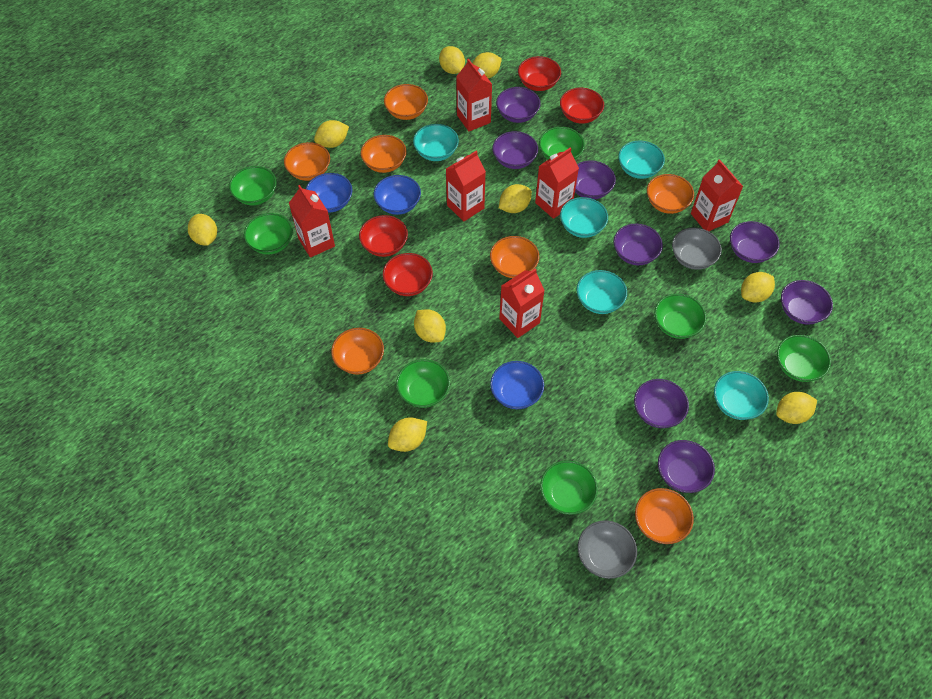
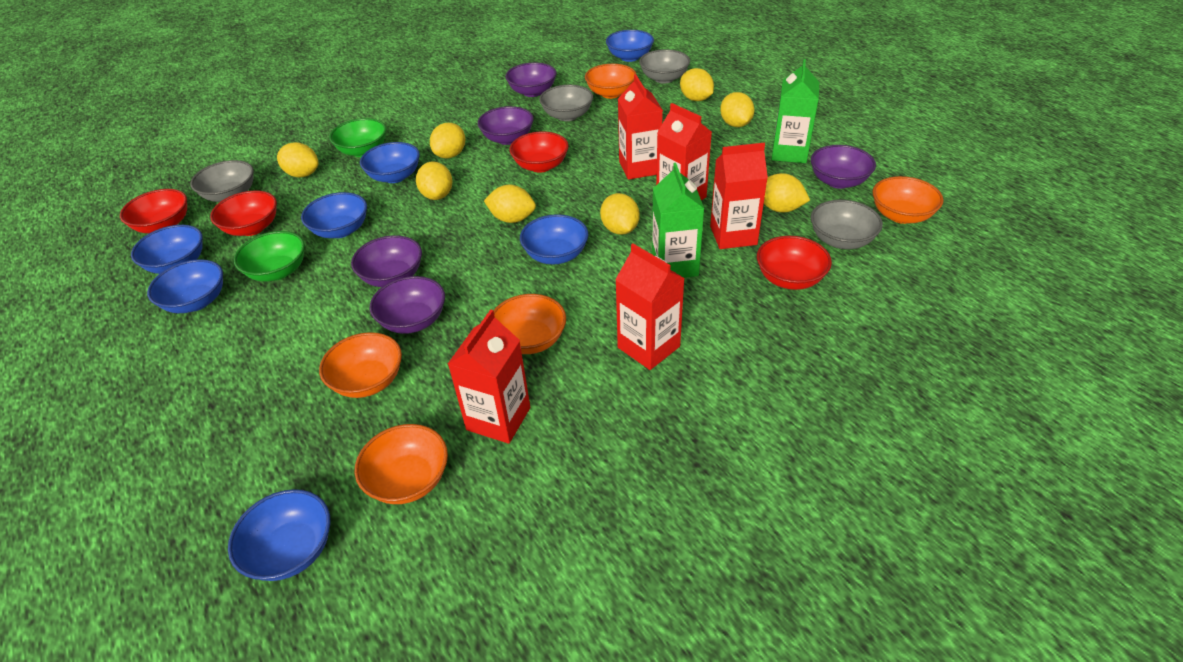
blue bowl: 3 -> 7
green bowl: 7 -> 2
green carton: 0 -> 2
grey bowl: 2 -> 4
orange bowl: 7 -> 5
purple bowl: 8 -> 5
red carton: 6 -> 5
turquoise bowl: 5 -> 0
yellow lemon: 9 -> 8

